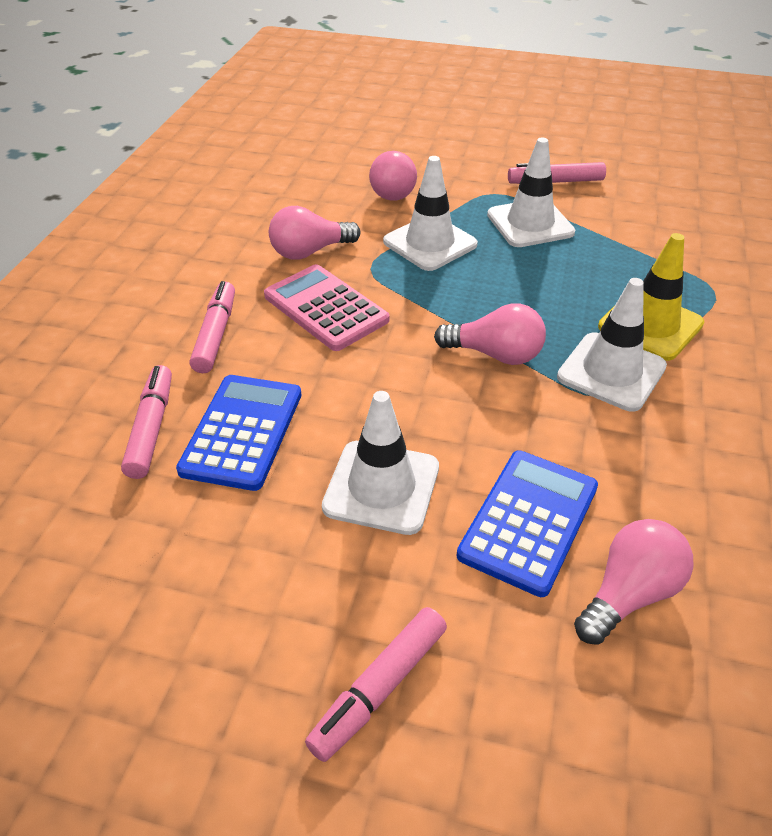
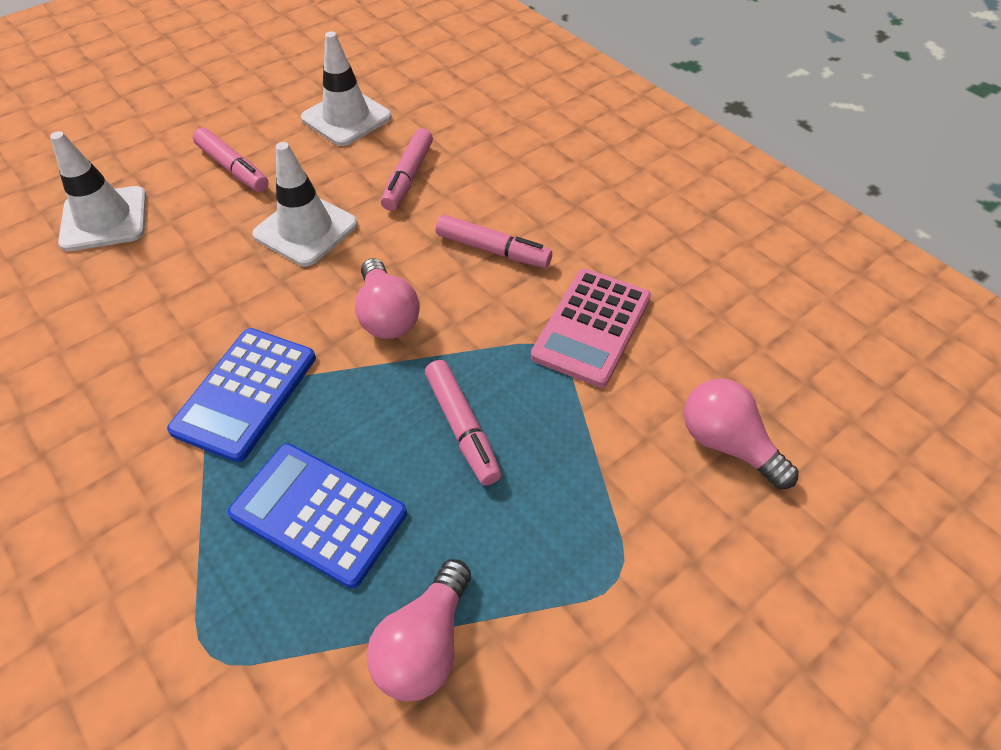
pink light bulb: 4 -> 3
white traffic cone: 4 -> 3
yellow traffic cone: 1 -> 0

